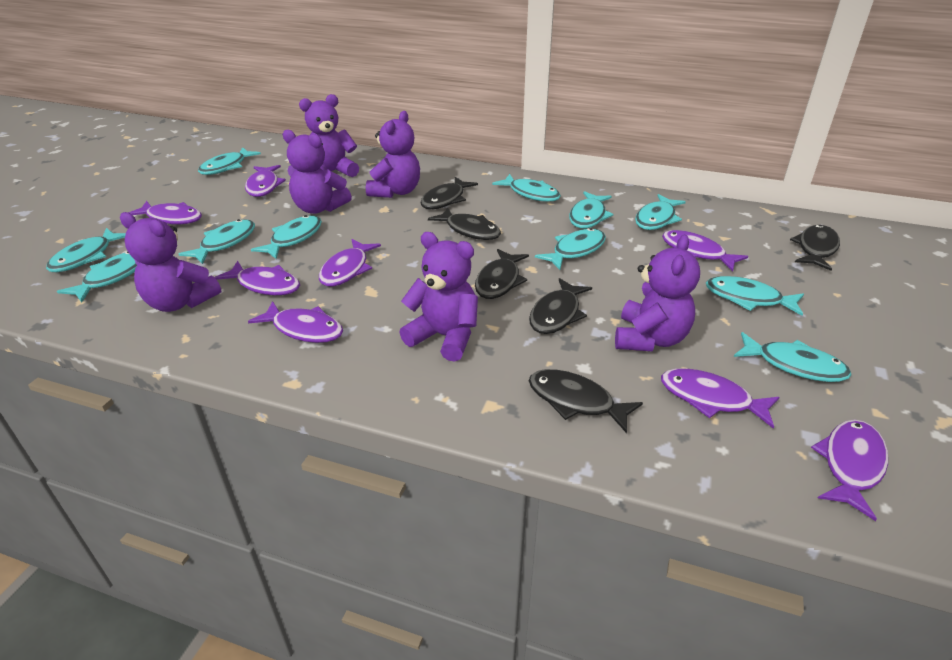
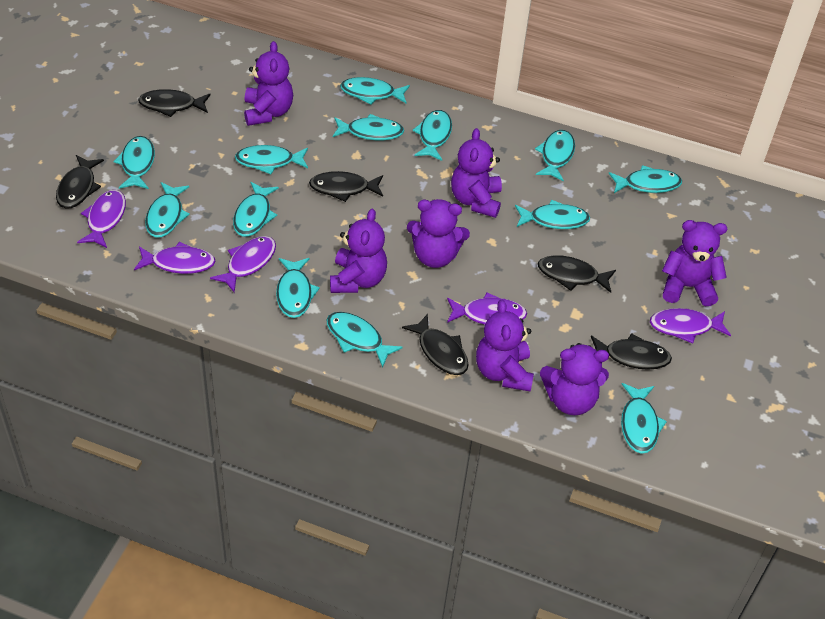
purple fish: 8 -> 5
purple teddy bear: 6 -> 7
turquoise fish: 11 -> 13

